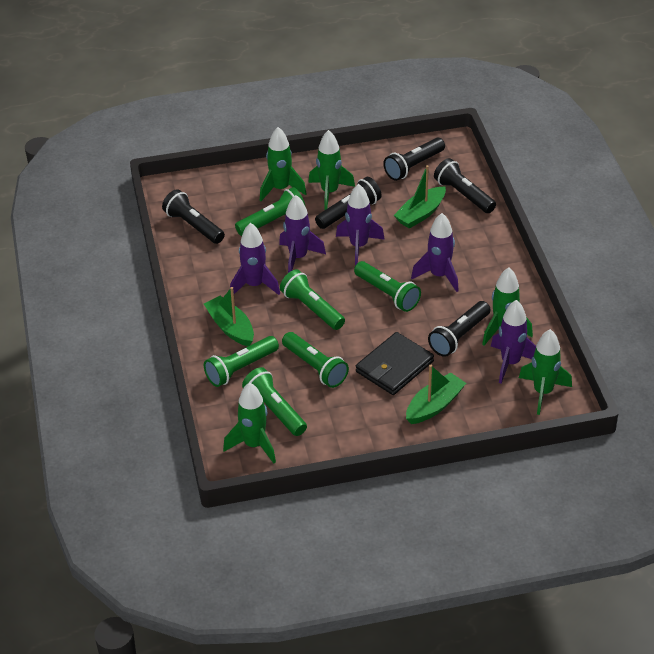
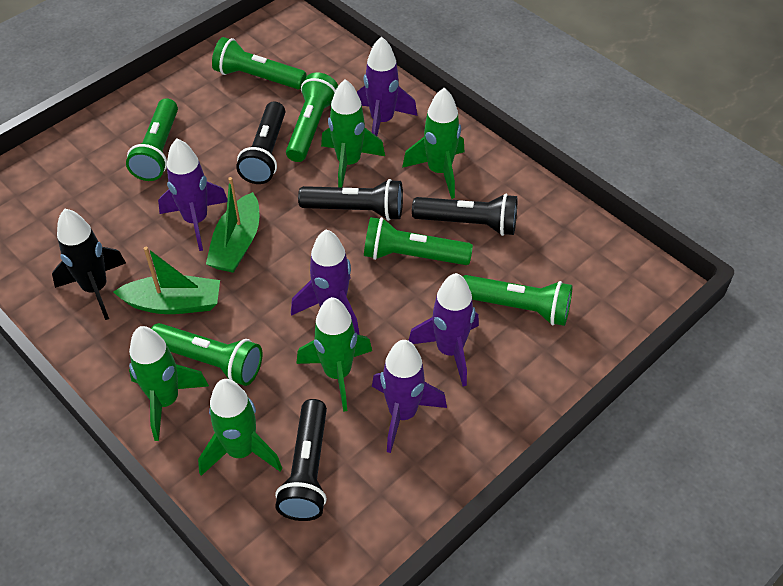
black flashlight: 5 -> 4
black rocket: 0 -> 1
black wallet: 1 -> 0
green boat: 3 -> 2

